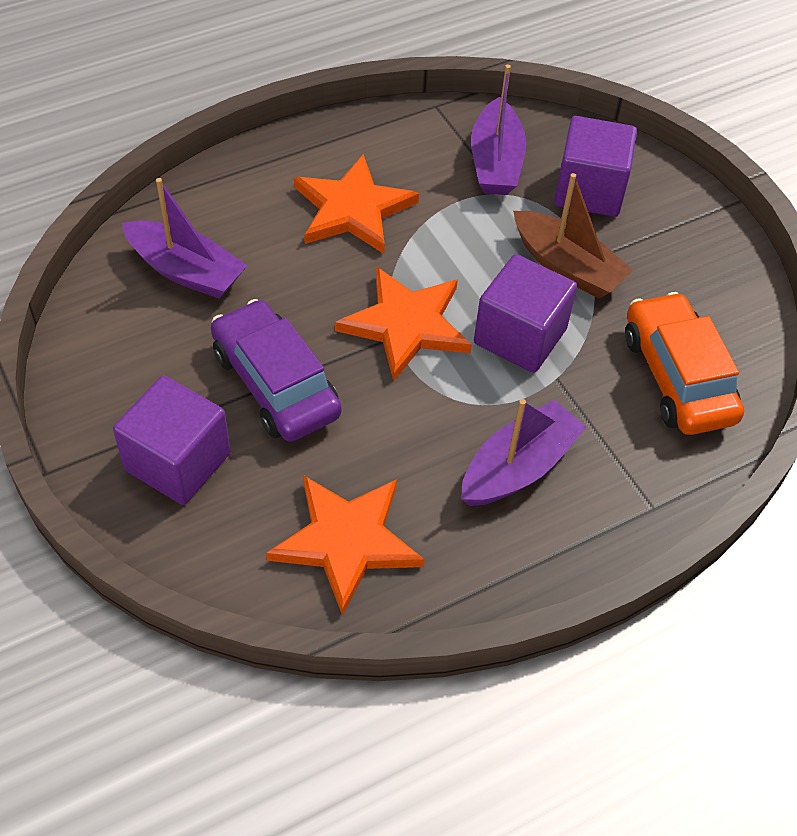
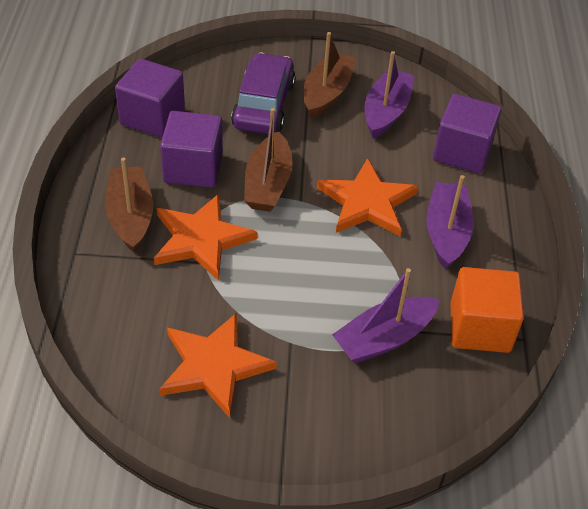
brown boat: 1 -> 3
orange car: 1 -> 0
orange cube: 0 -> 1

